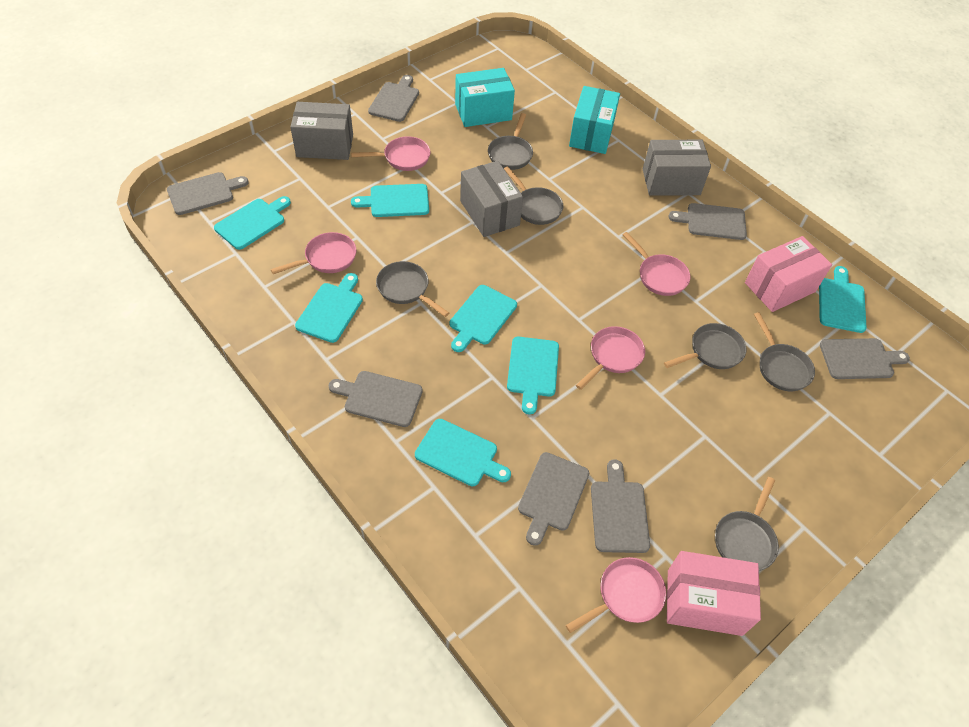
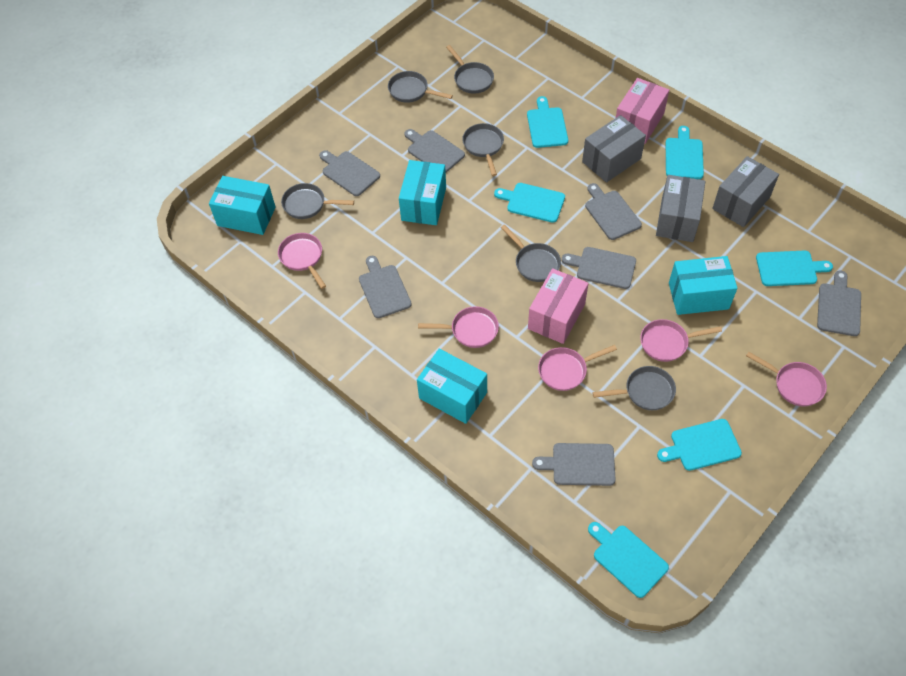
turquoise box: 2 -> 4
turquoise cutting board: 7 -> 6

